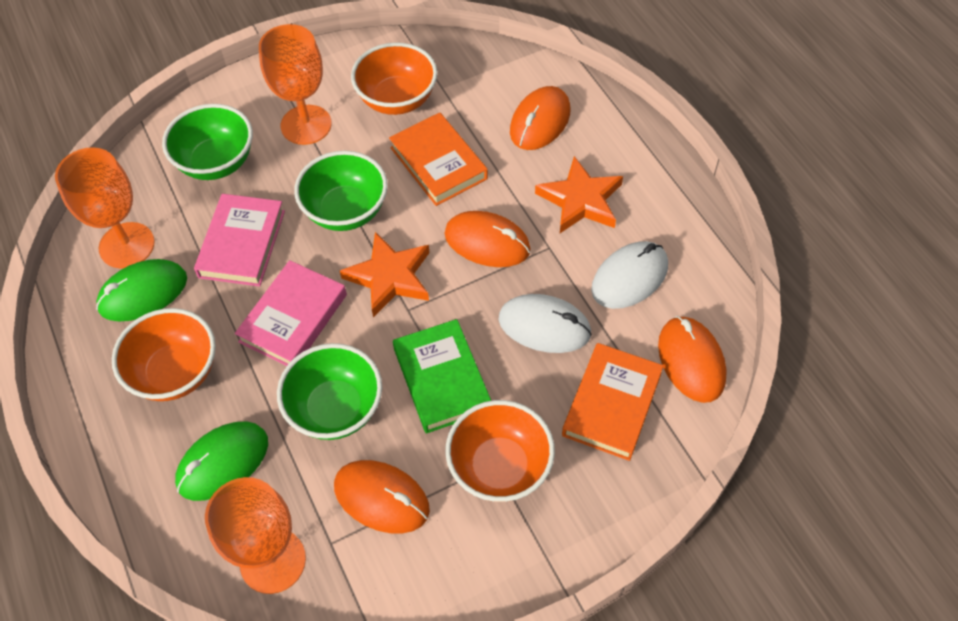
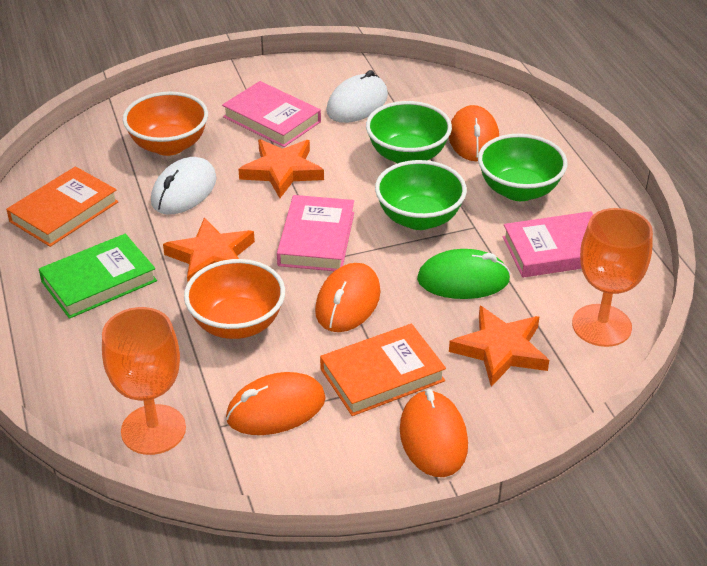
green mouse: 2 -> 1
orange bowl: 3 -> 2
orange goblet: 3 -> 2
orange star: 2 -> 3
pink book: 2 -> 3

